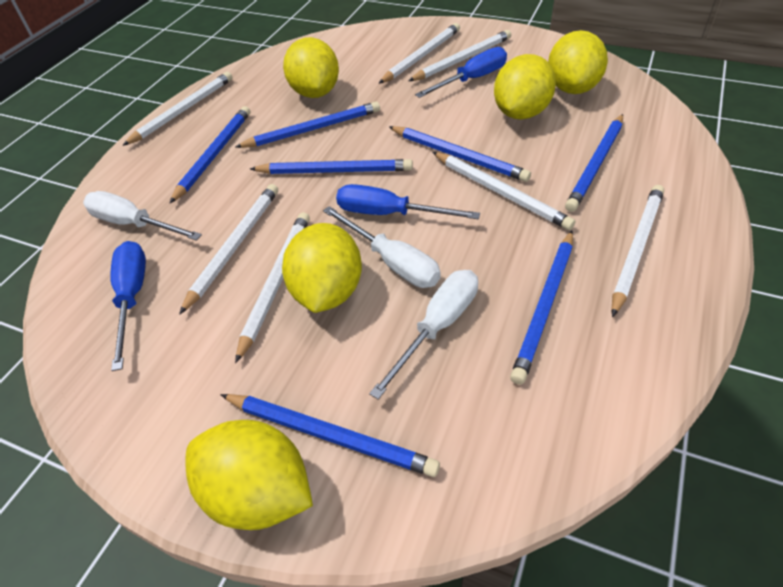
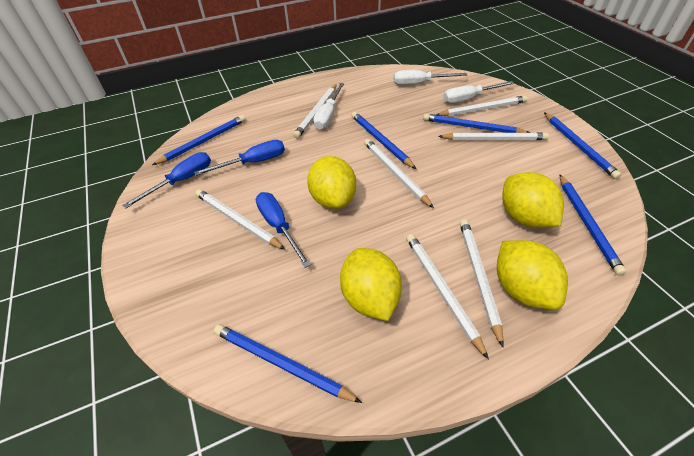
blue pencil: 7 -> 6
yellow lemon: 5 -> 4

